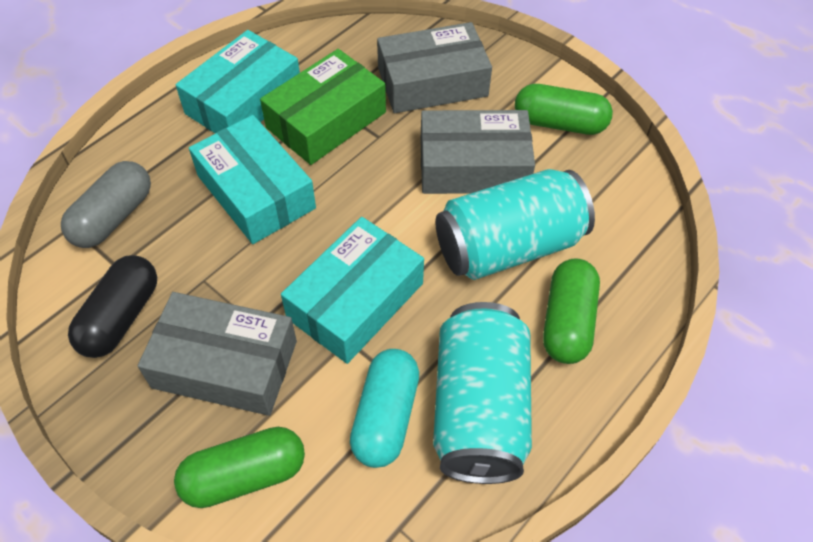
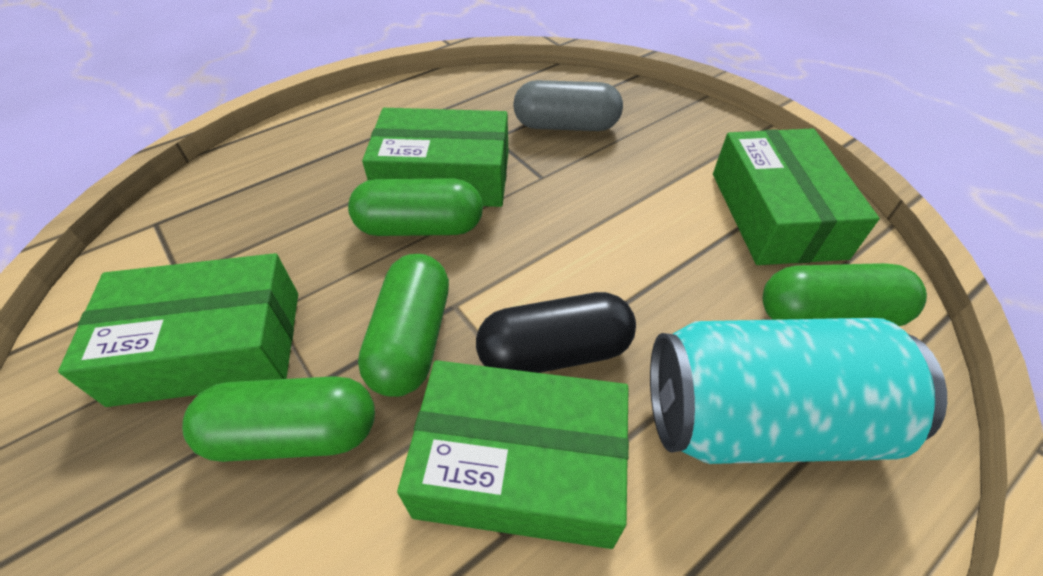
green box: 1 -> 4
green capsule: 3 -> 4
grey box: 3 -> 0
turquoise box: 3 -> 0
turquoise can: 2 -> 1
turquoise capsule: 1 -> 0

